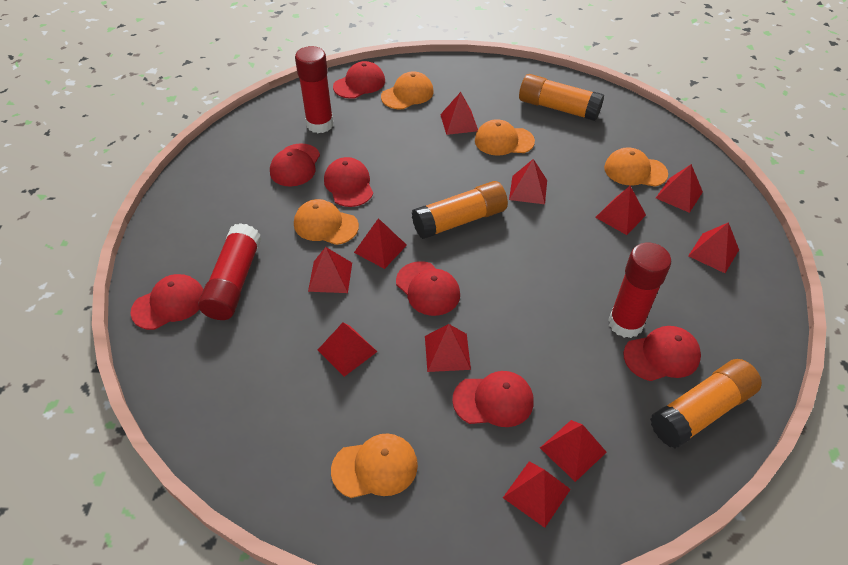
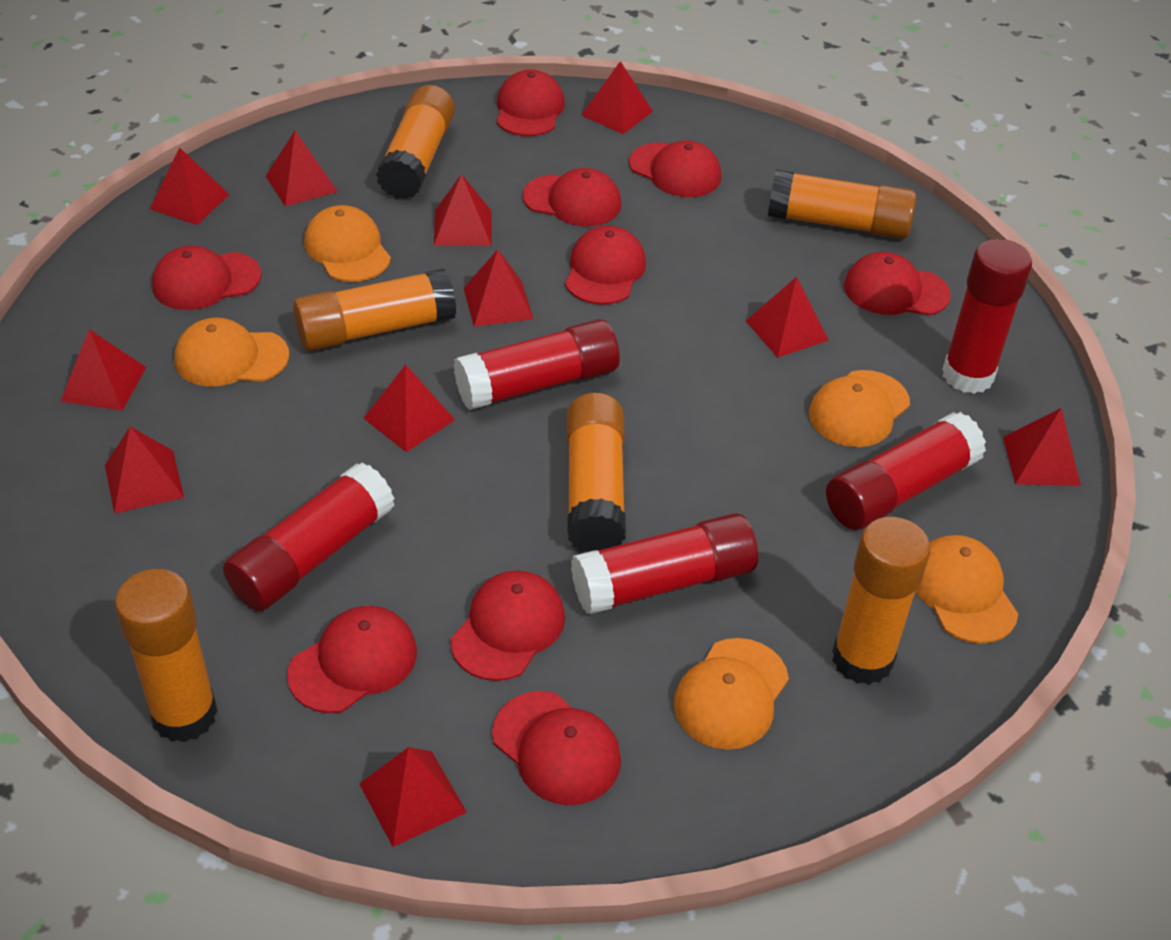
orange glue stick: 3 -> 6
red cap: 7 -> 9
red glue stick: 3 -> 5

